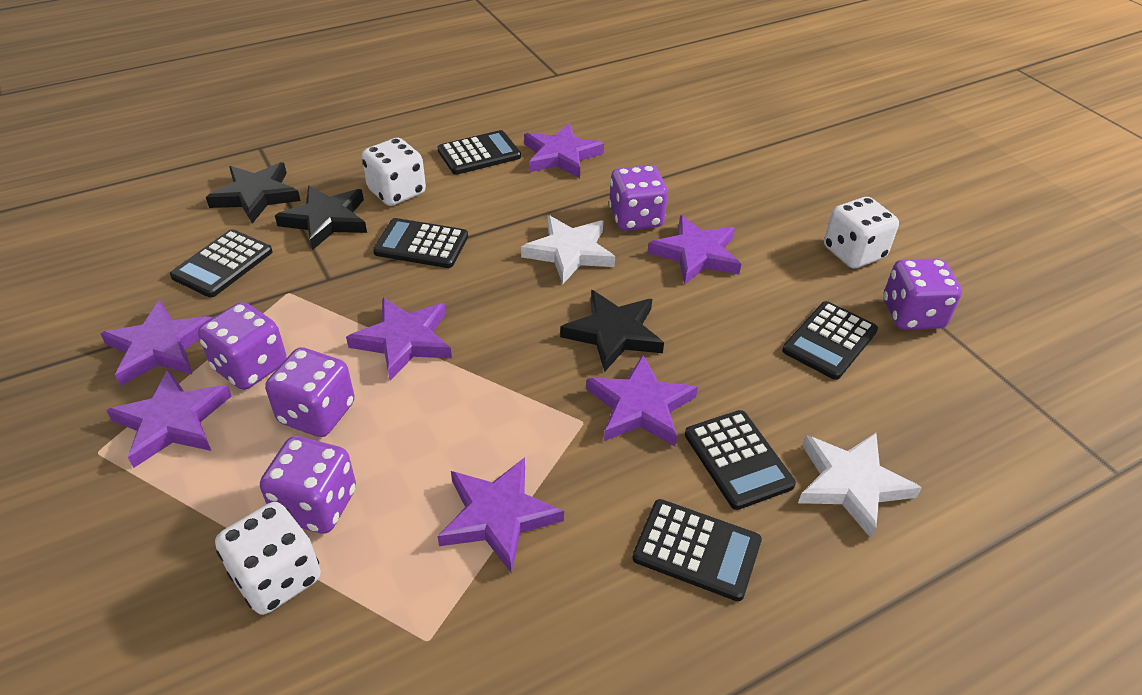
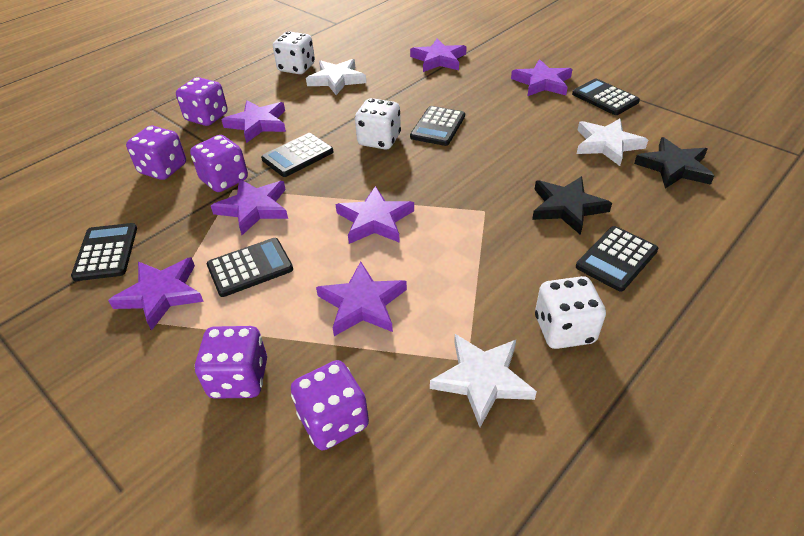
black star: 3 -> 2
white star: 2 -> 3

